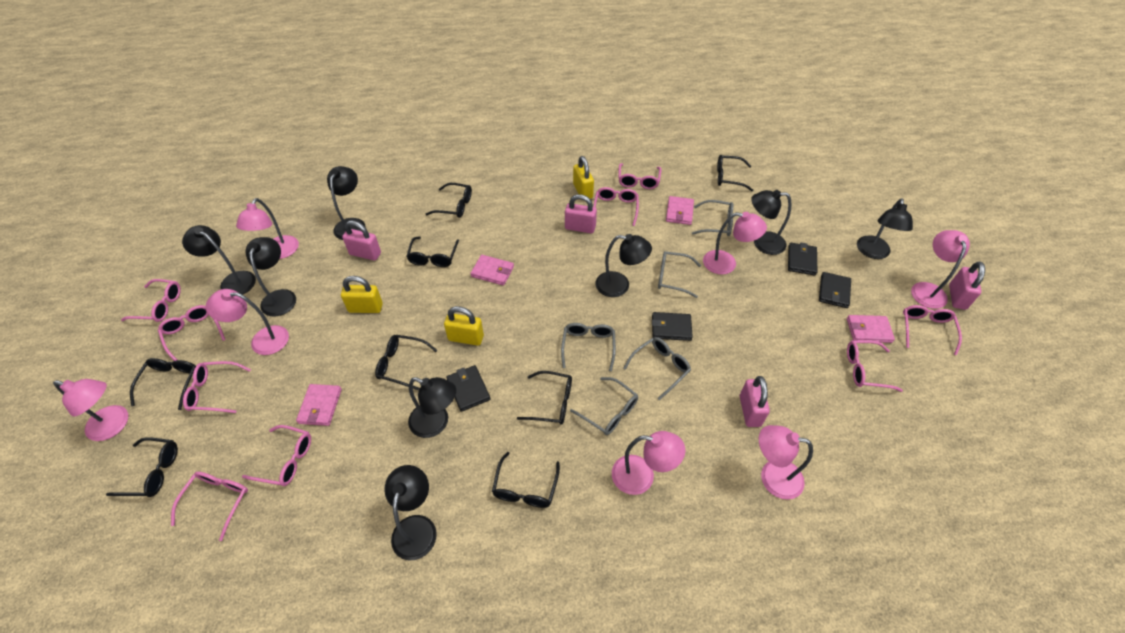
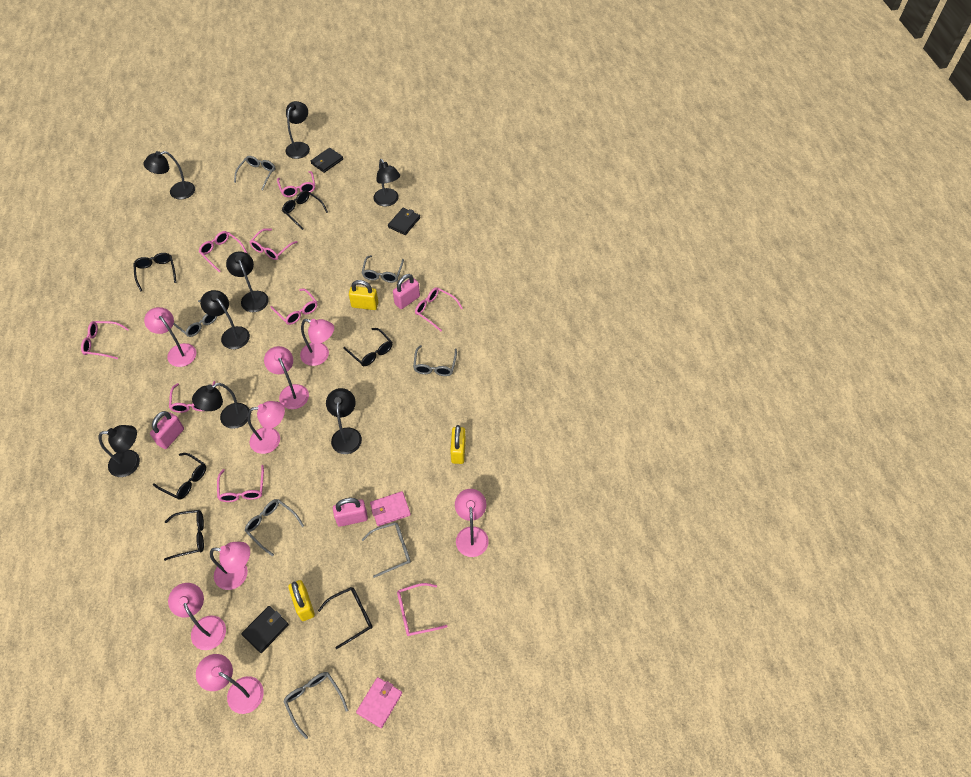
black glasses: 8 -> 6
black wallet: 4 -> 3
grey glasses: 5 -> 7
pink lamp: 7 -> 8
pink padlock: 4 -> 3
pink wallet: 4 -> 2

